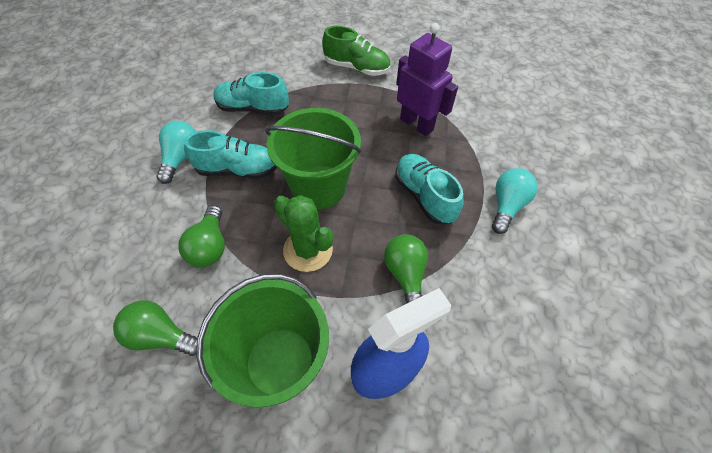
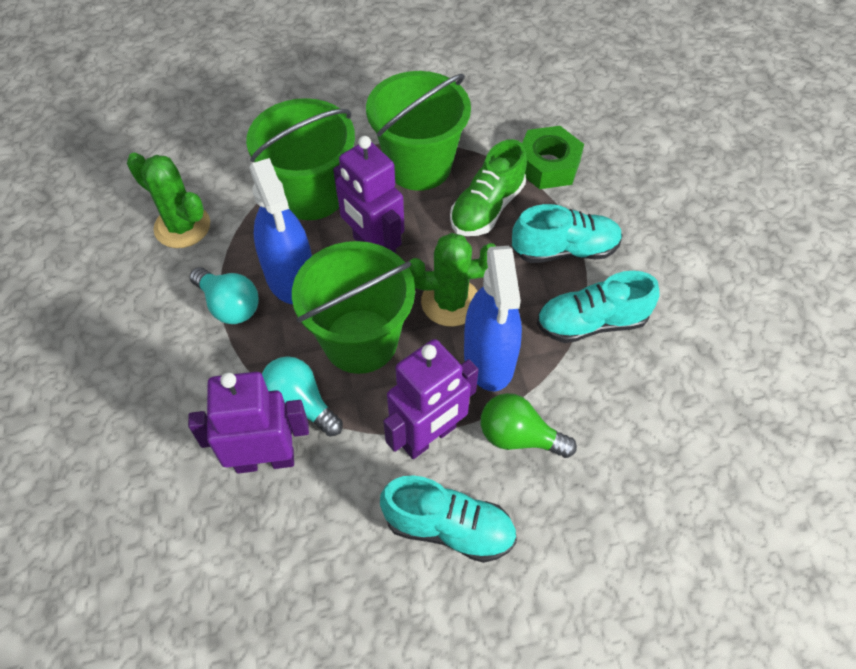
blue spray bottle: 1 -> 2
green bucket: 2 -> 3
green cactus: 1 -> 2
green light bulb: 3 -> 1
green nut: 0 -> 1
purple robot: 1 -> 3

